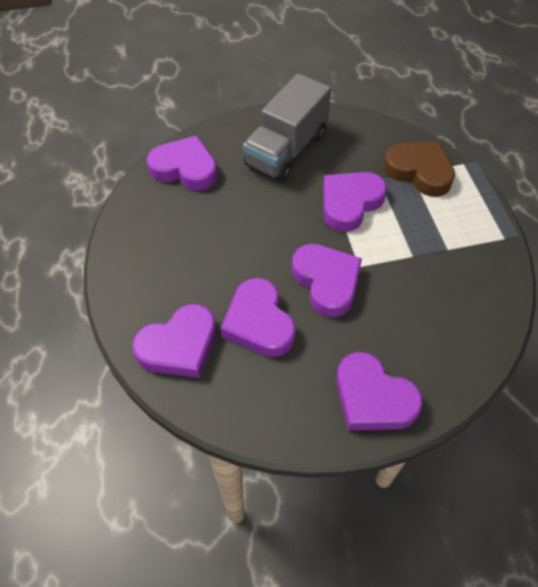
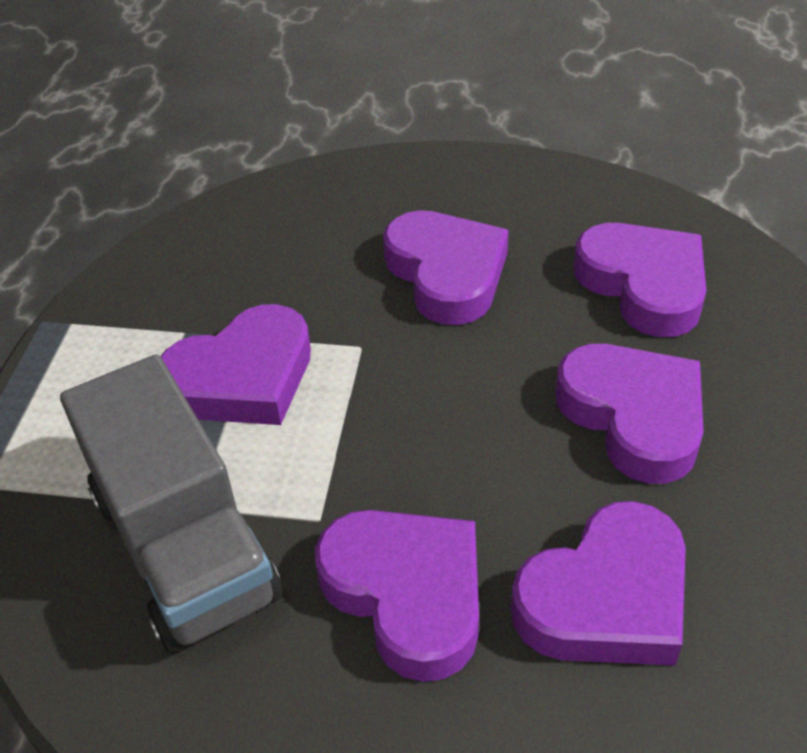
brown heart: 1 -> 0

